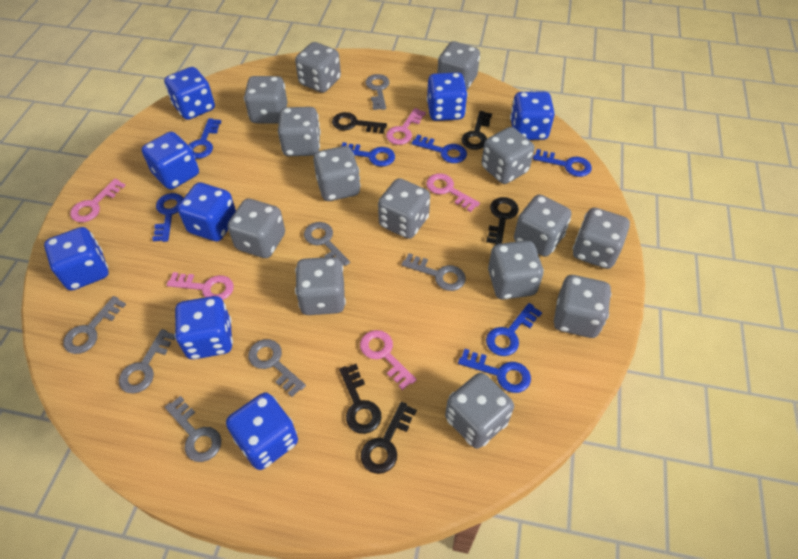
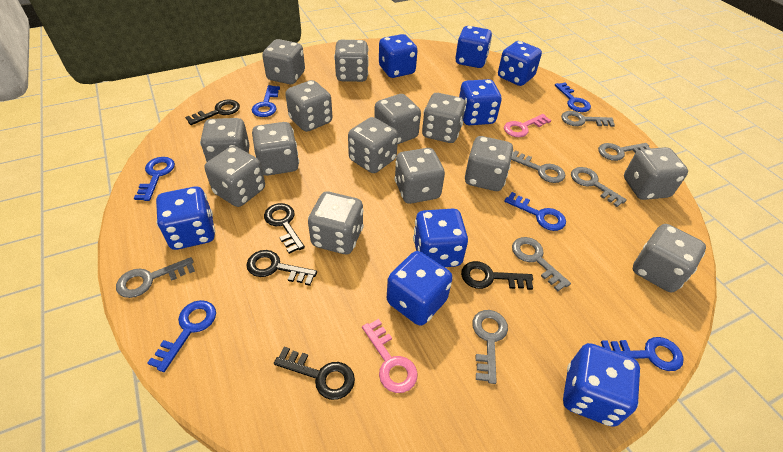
blue key: 7 -> 6
pink key: 5 -> 2

